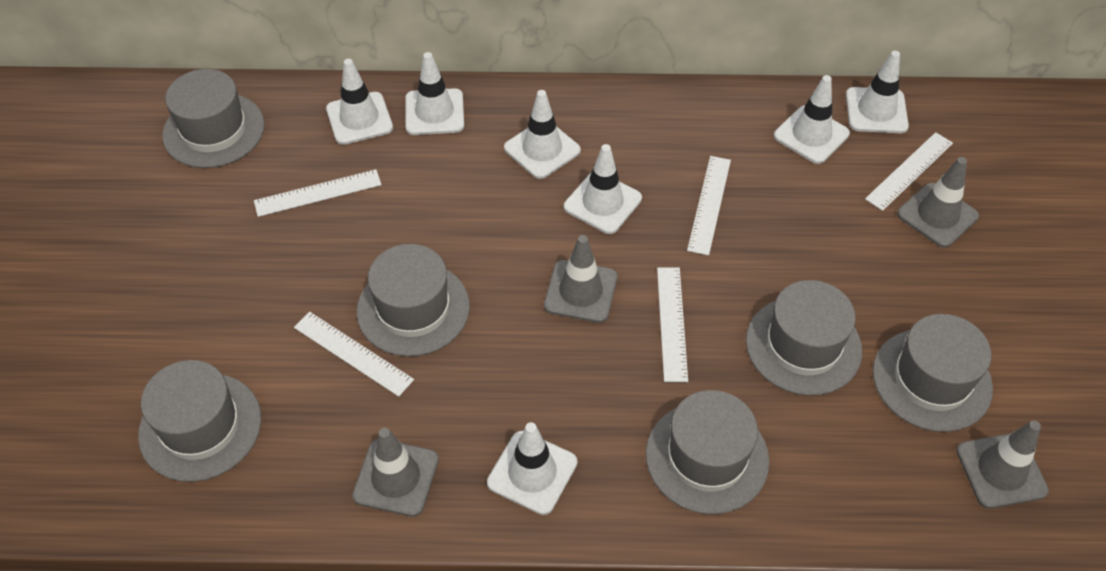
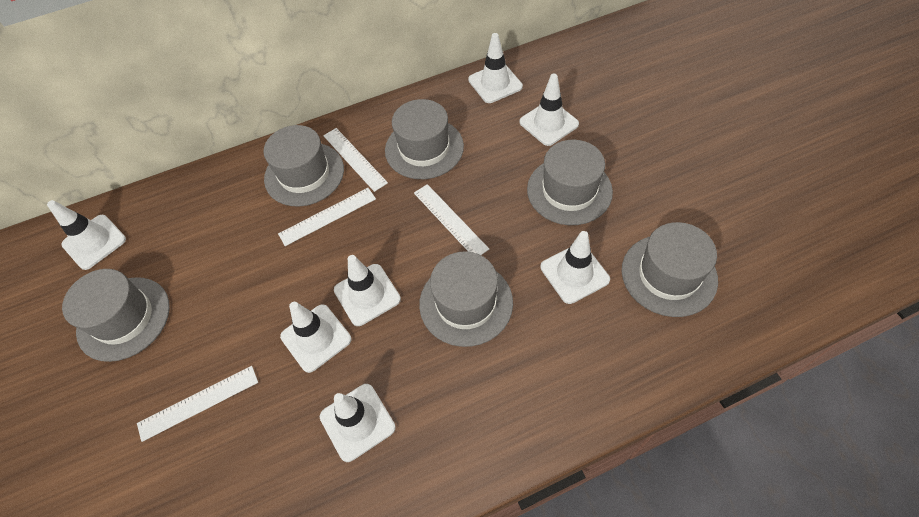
grey traffic cone: 4 -> 0
white ruler: 5 -> 4

